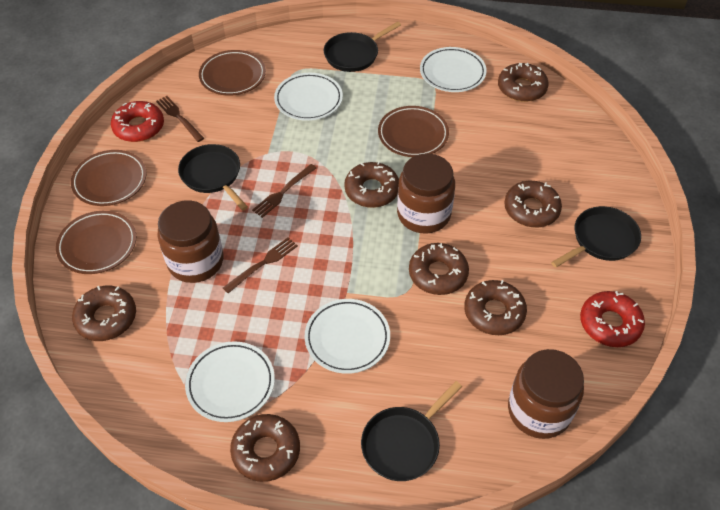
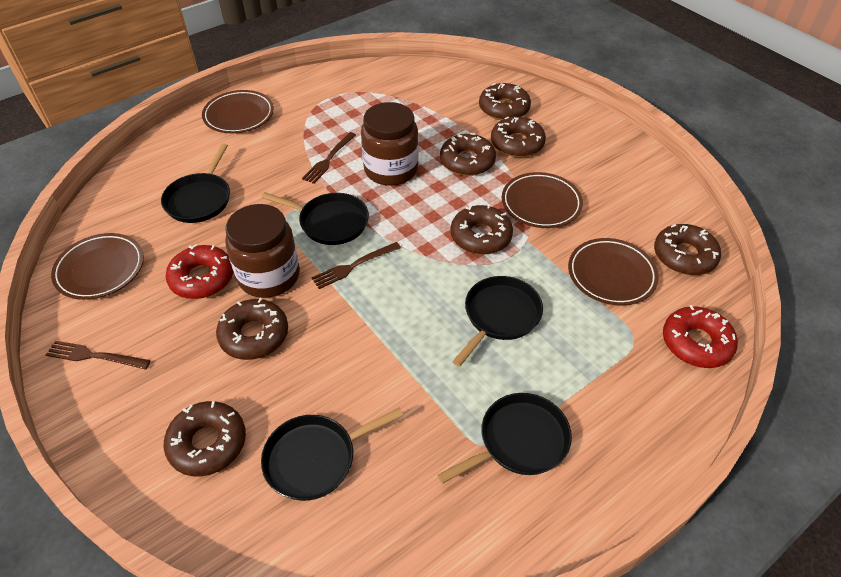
black pan: 4 -> 5
brown jar: 3 -> 2
white plate: 4 -> 0

